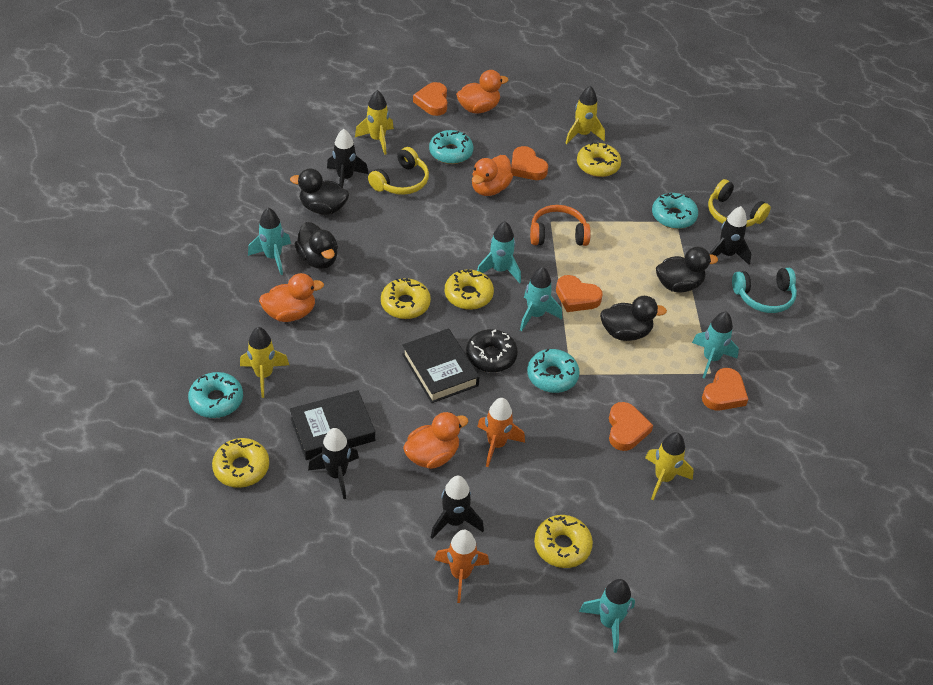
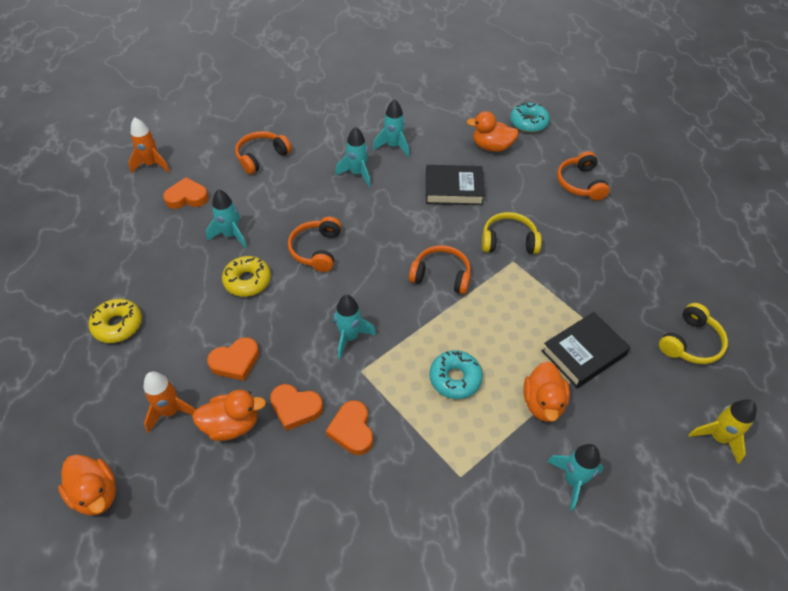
black donut: 1 -> 0
black duck: 4 -> 0
black rocket: 4 -> 0
orange headphones: 1 -> 4
orange heart: 5 -> 4
turquoise donut: 4 -> 2
turquoise headphones: 1 -> 0
yellow donut: 5 -> 2
yellow rocket: 4 -> 1

